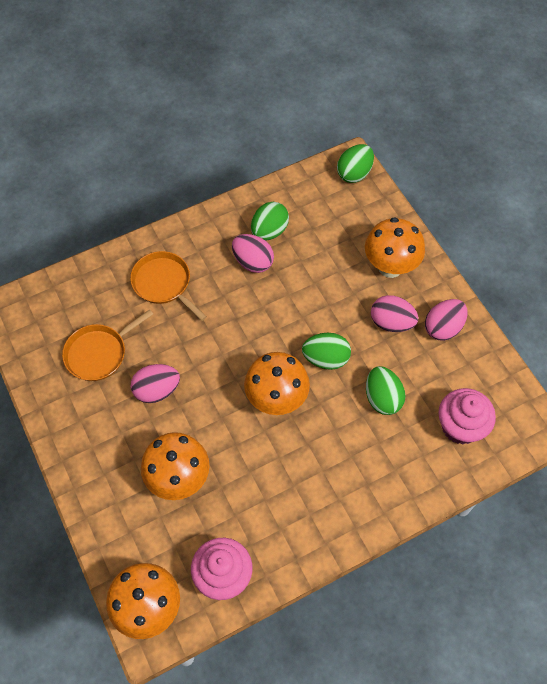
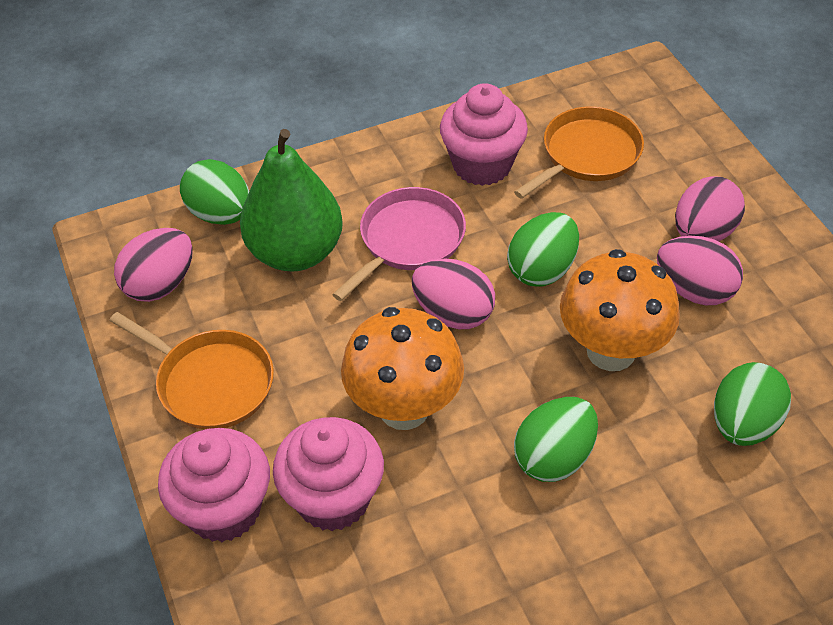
green pear: 0 -> 1
orange mushroom: 4 -> 2
pink cupcake: 2 -> 3
pink pan: 0 -> 1

